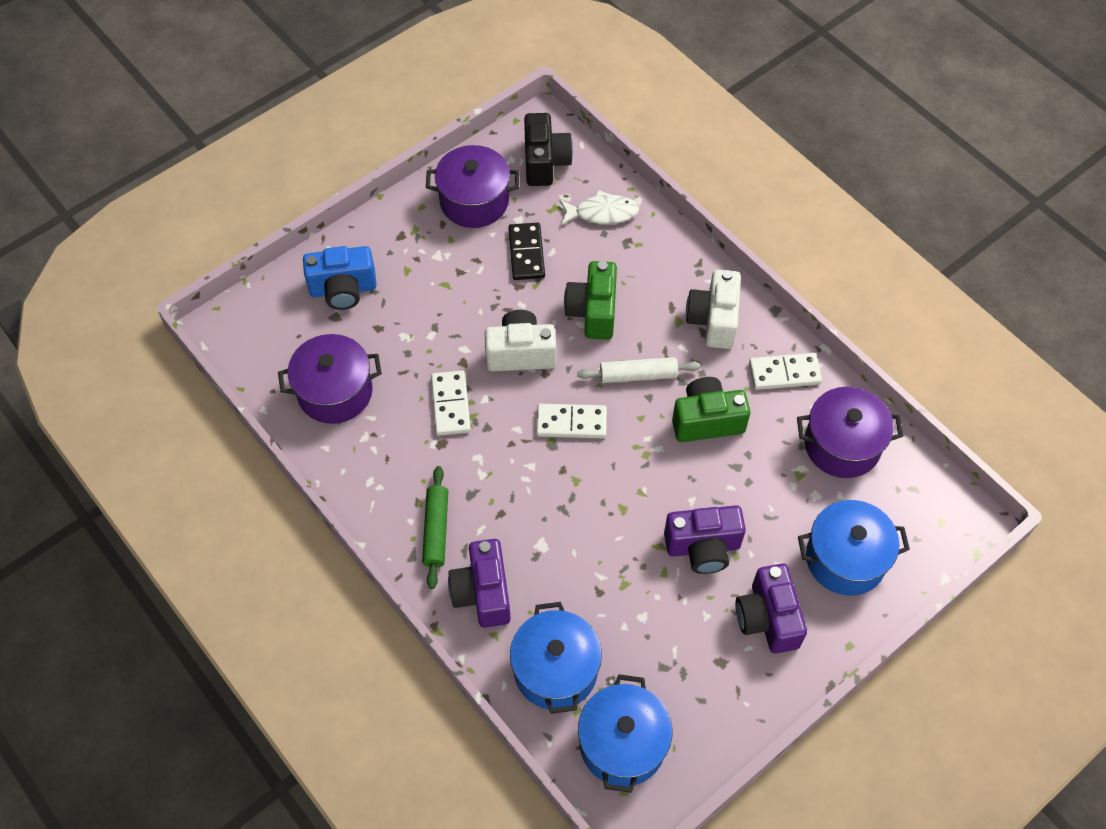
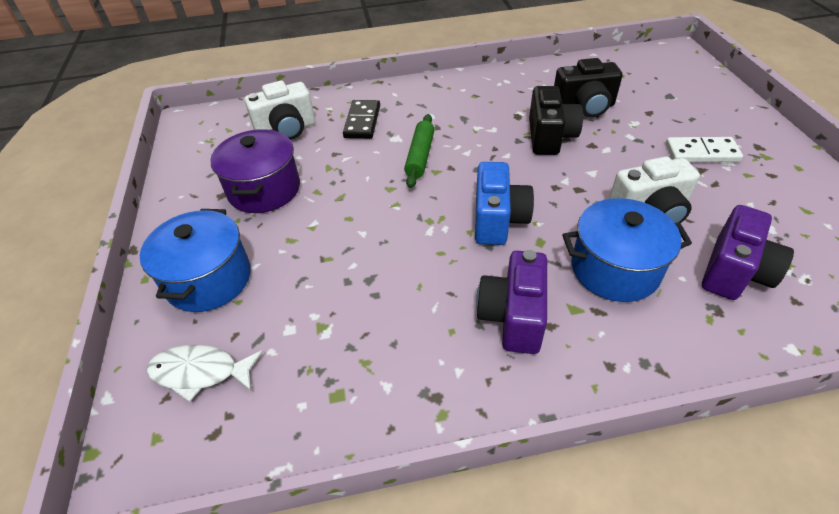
black camera: 1 -> 2
blue pot: 3 -> 2
green camera: 2 -> 0
purple camera: 3 -> 2
purple pot: 3 -> 1
white domino: 3 -> 1
white rolling pin: 1 -> 0

